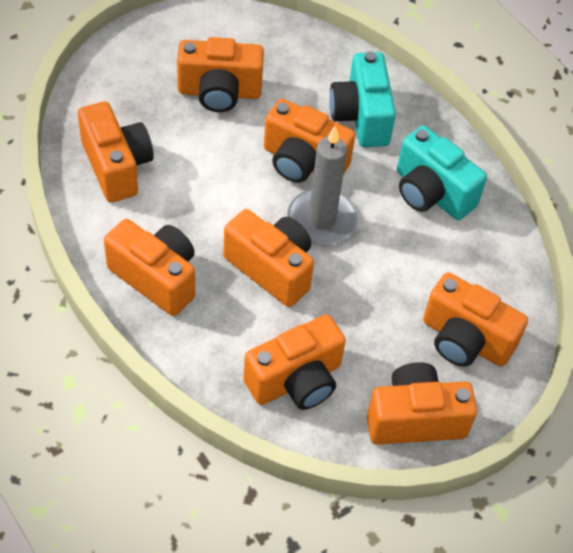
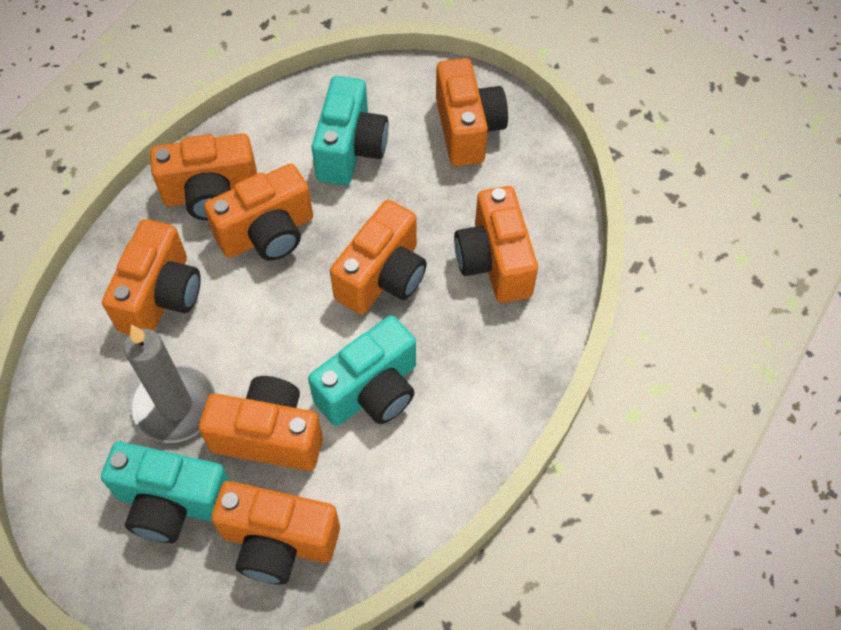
turquoise camera: 2 -> 3

